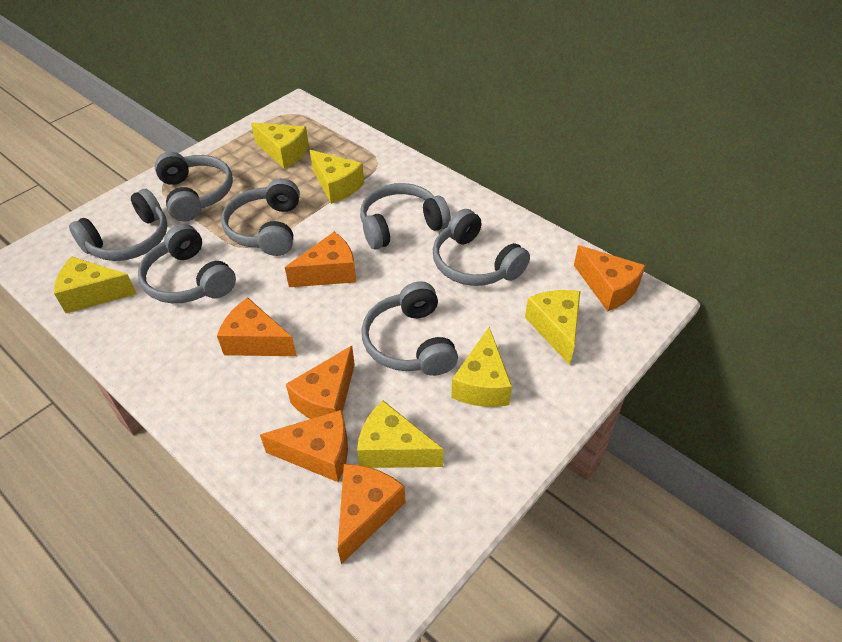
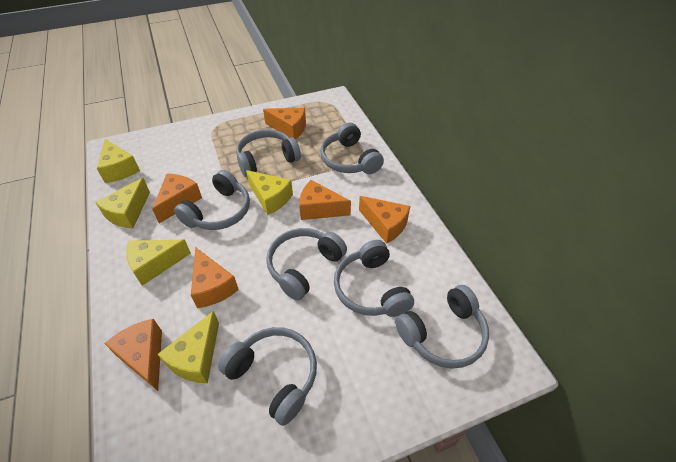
yellow cheese: 6 -> 5

